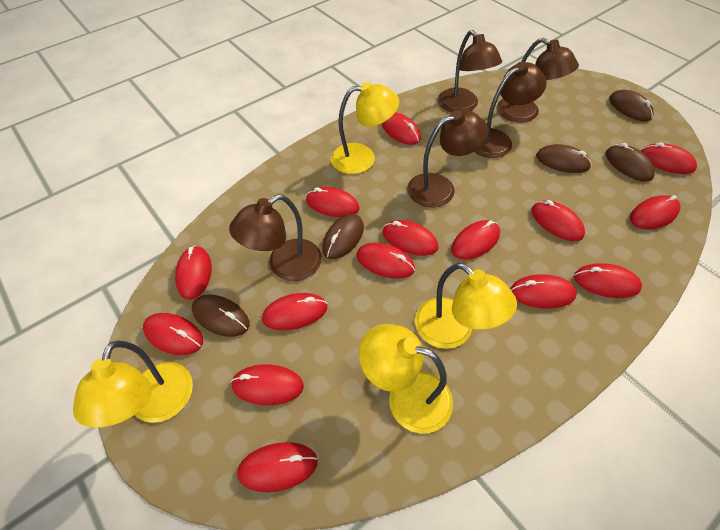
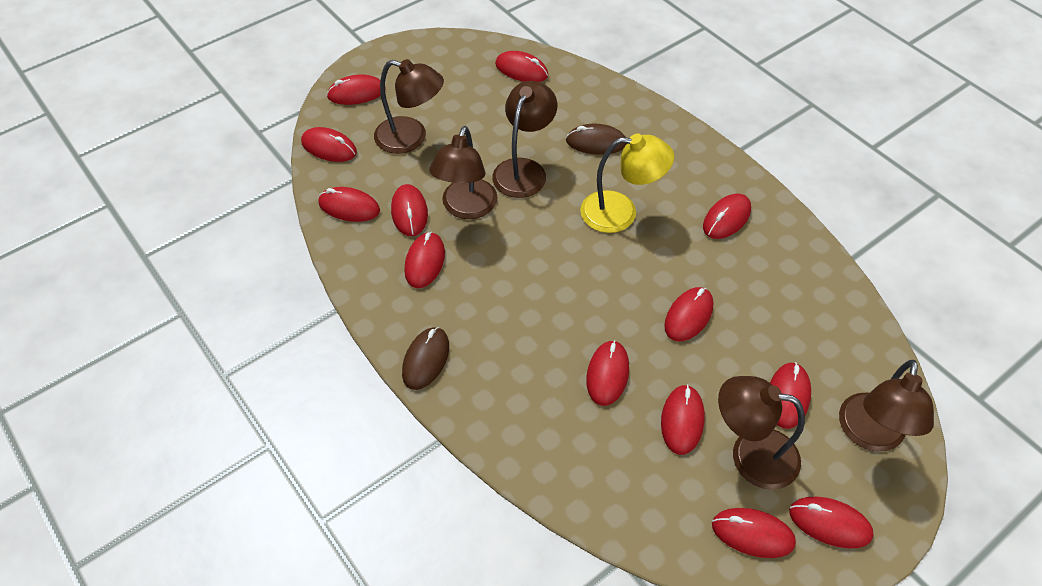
brown mouse: 5 -> 2
red mouse: 15 -> 13
yellow lamp: 4 -> 1

